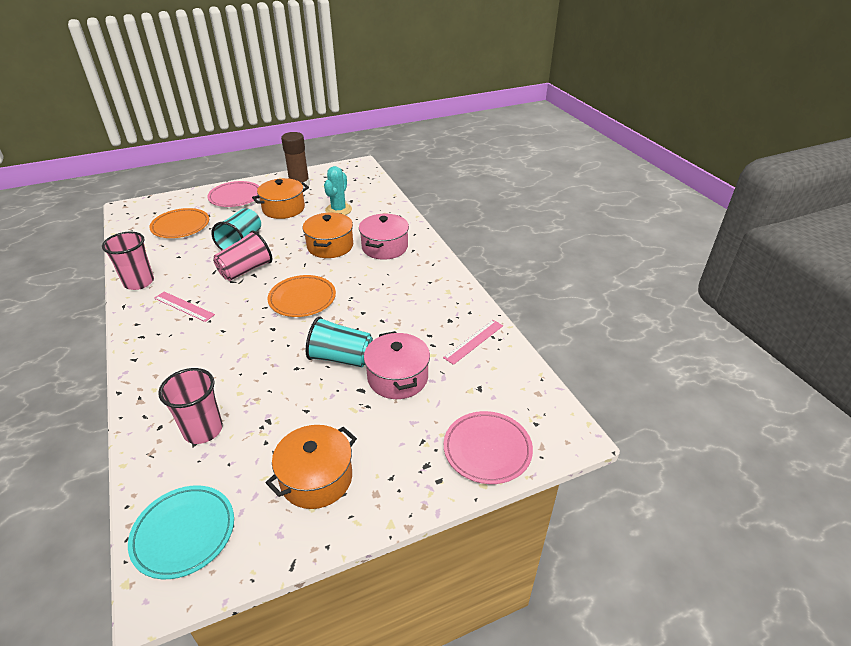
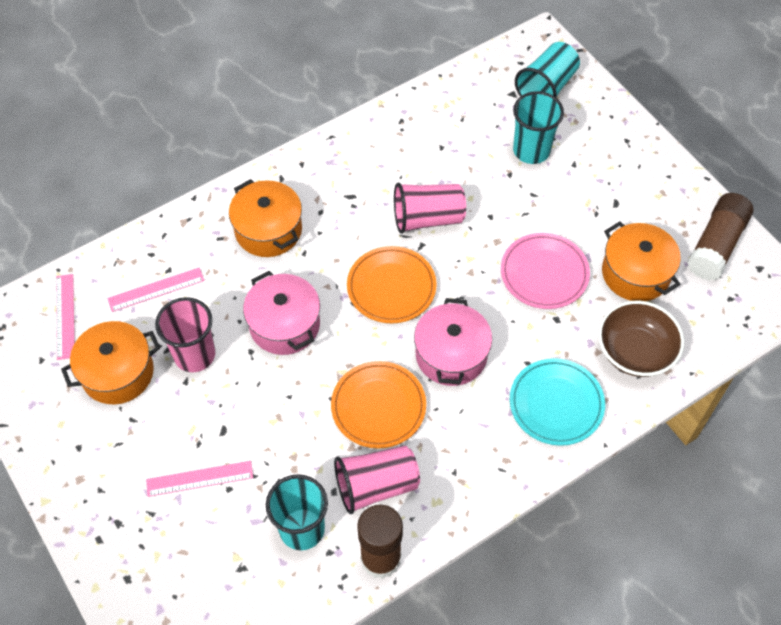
brown bowl: 0 -> 1
brown glue stick: 1 -> 2
pink plate: 2 -> 1
pink ruler: 2 -> 3
turquoise cactus: 1 -> 0
turquoise cup: 2 -> 3

